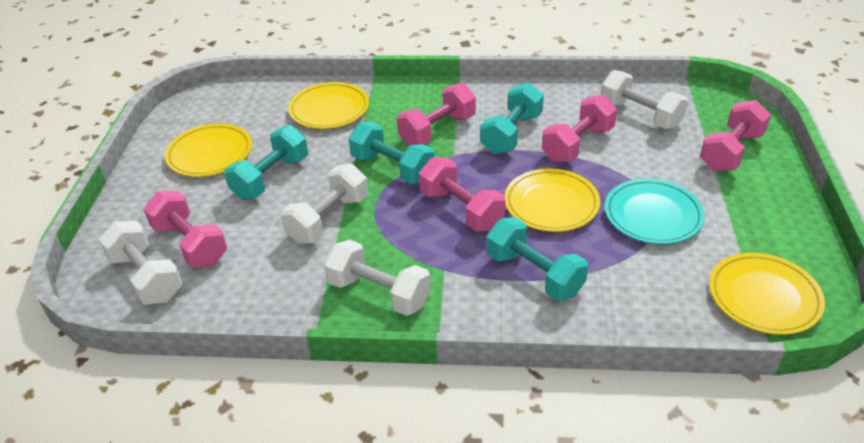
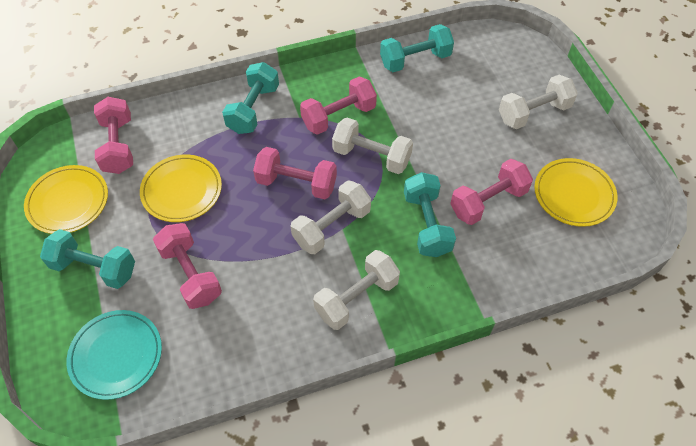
yellow plate: 4 -> 3

